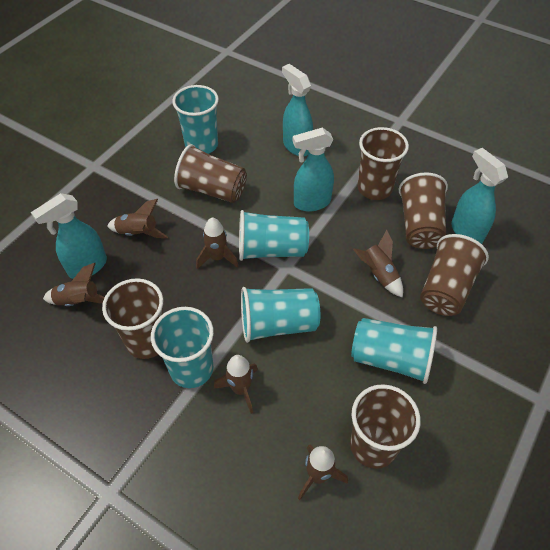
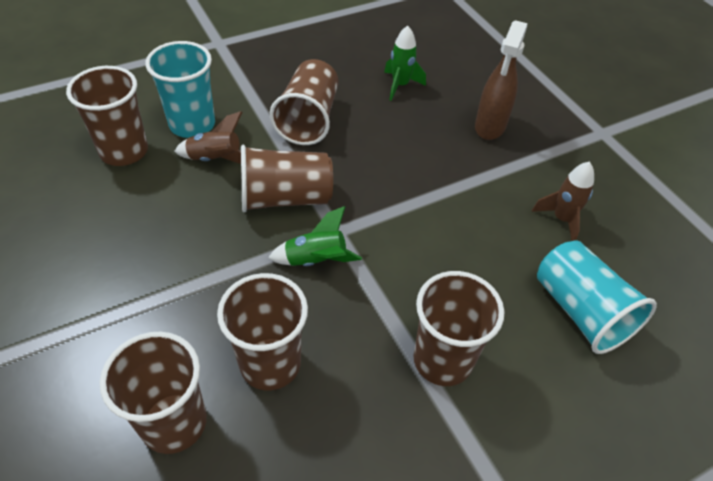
brown rocket: 6 -> 2
brown spray bottle: 0 -> 1
green rocket: 0 -> 2
turquoise cup: 5 -> 2
turquoise spray bottle: 4 -> 0

